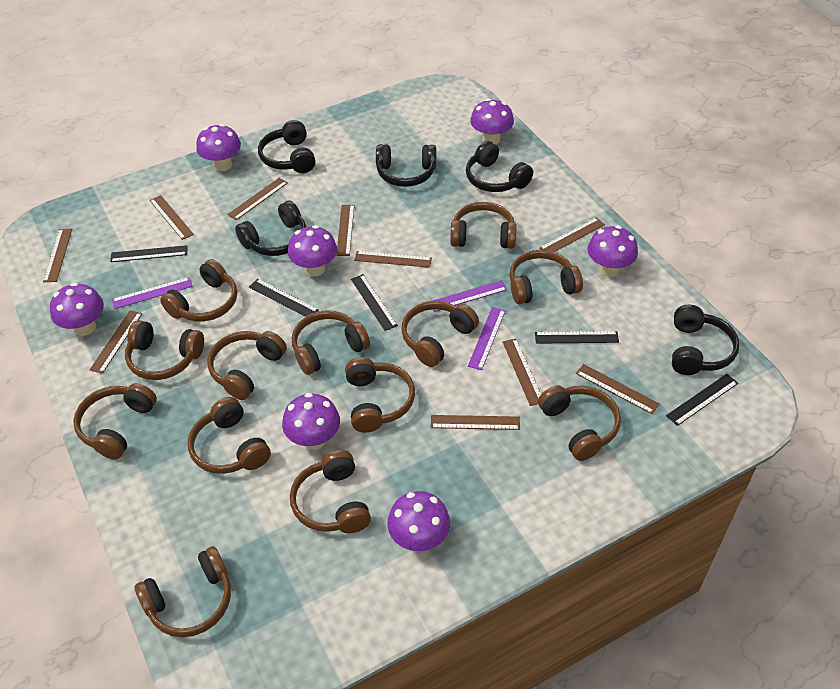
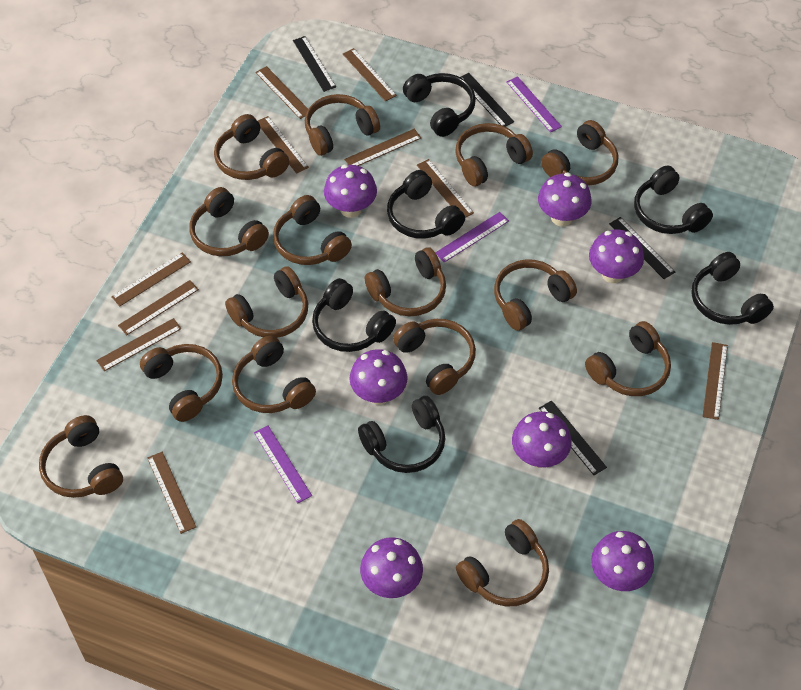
black headphones: 5 -> 6
black ruler: 5 -> 4
brown headphones: 13 -> 15

